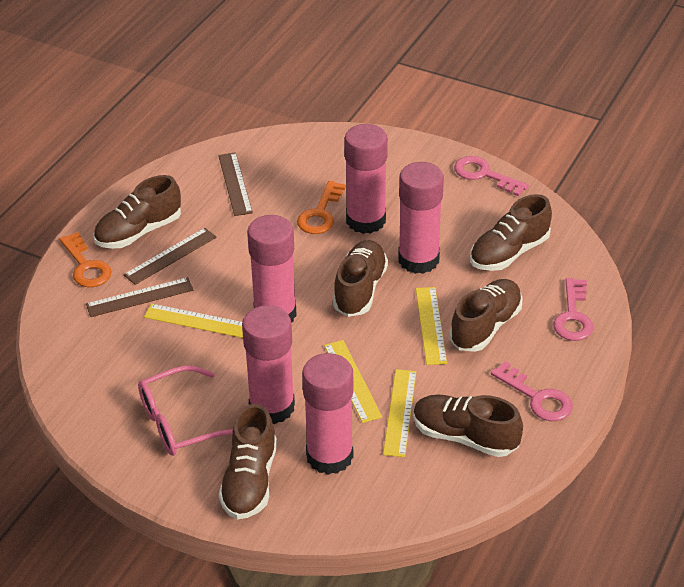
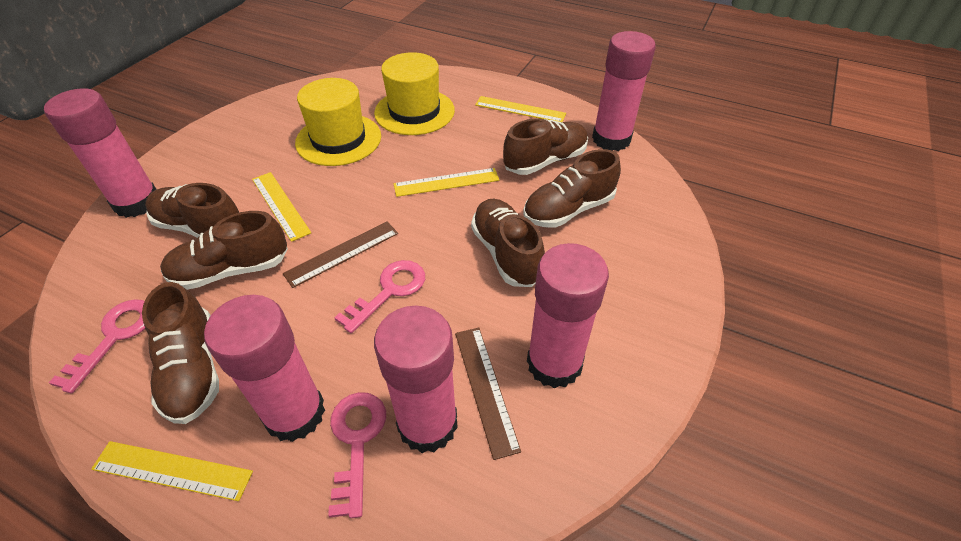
brown ruler: 3 -> 2
orange key: 2 -> 0
pink glasses: 1 -> 0
yellow hat: 0 -> 2

